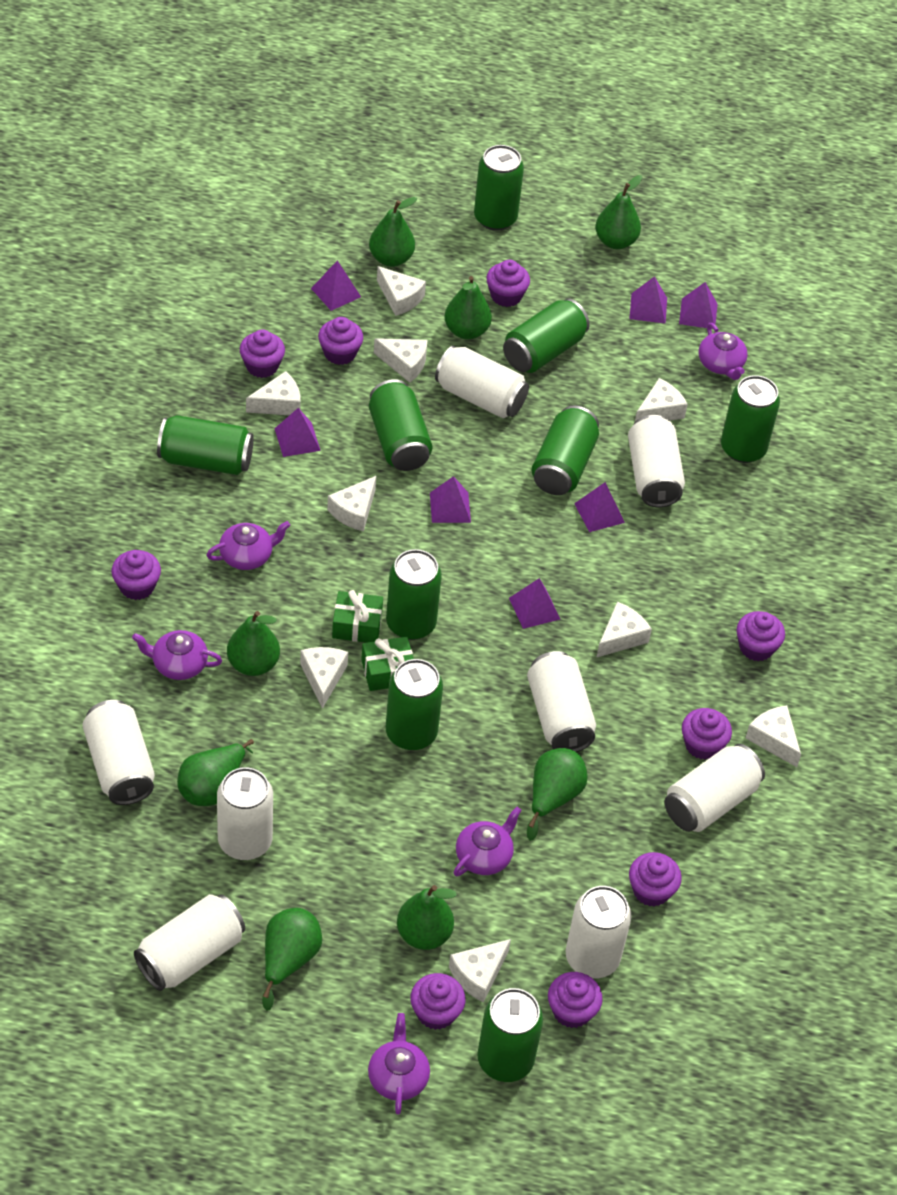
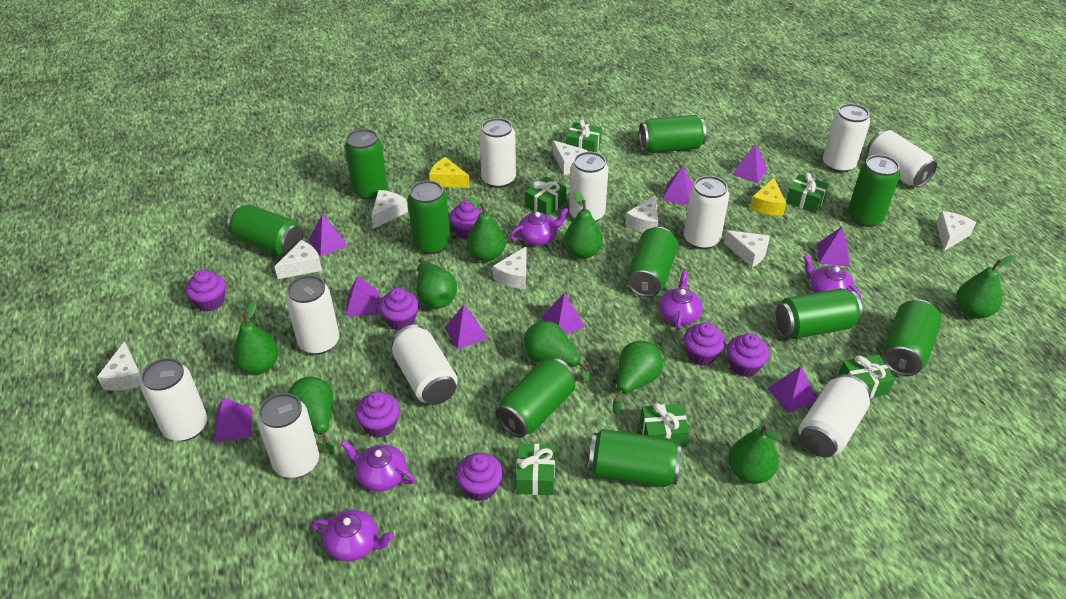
green can: 9 -> 10
green gift: 2 -> 6
green pear: 8 -> 9
purple cupcake: 9 -> 7
purple pyramid: 7 -> 9
white can: 8 -> 10
white cheese: 9 -> 8
yellow cheese: 0 -> 2

